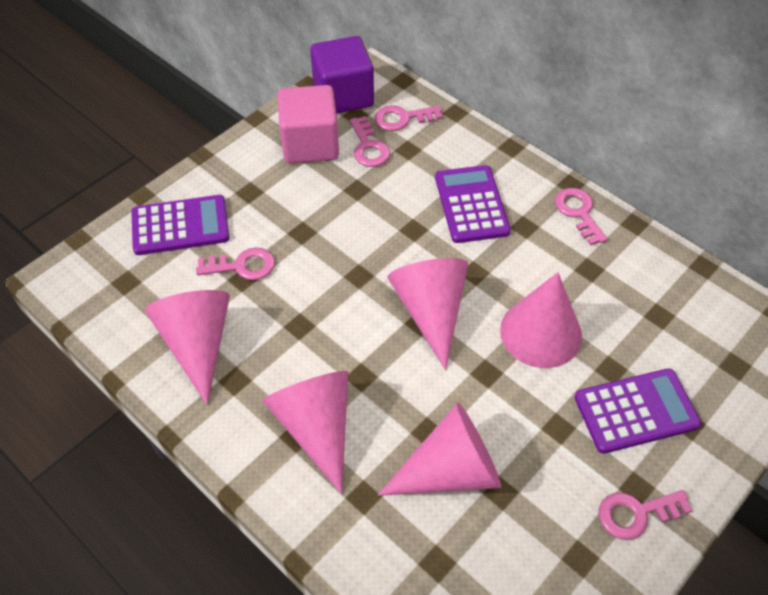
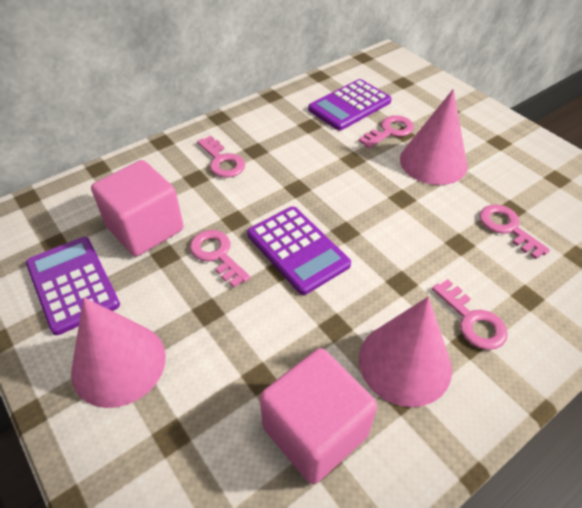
pink cone: 5 -> 3
pink cube: 1 -> 2
purple cube: 1 -> 0

